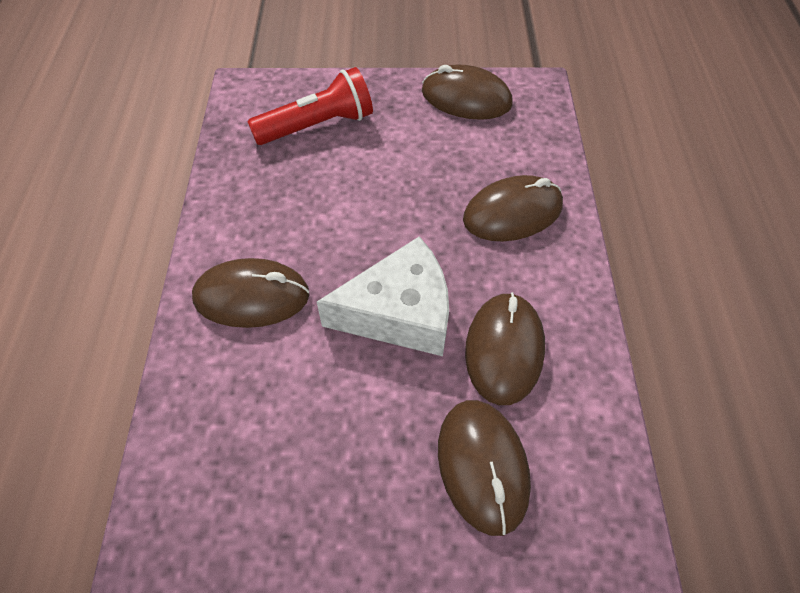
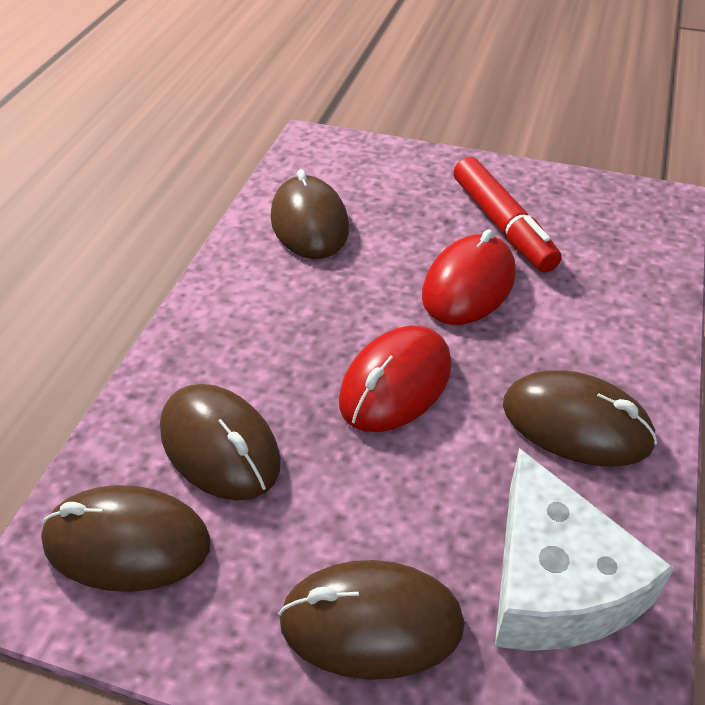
red flashlight: 1 -> 0
red marker: 0 -> 1
red mouse: 0 -> 2

